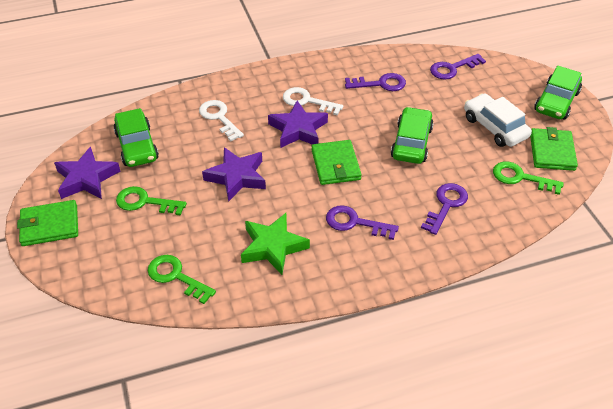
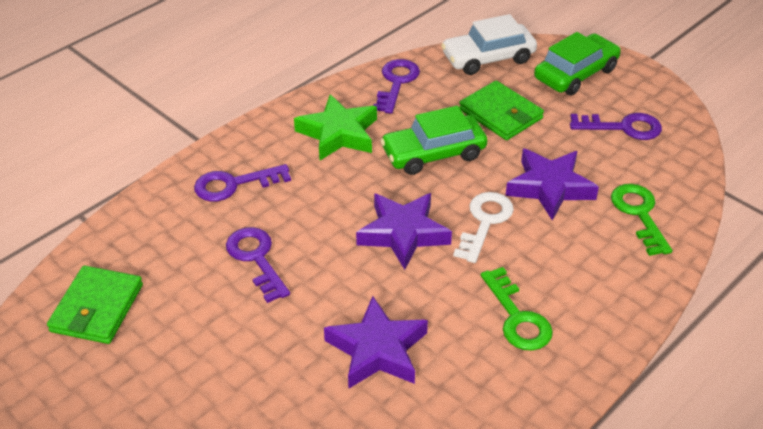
green car: 3 -> 2
green key: 3 -> 2
green wallet: 3 -> 2
white key: 2 -> 1

